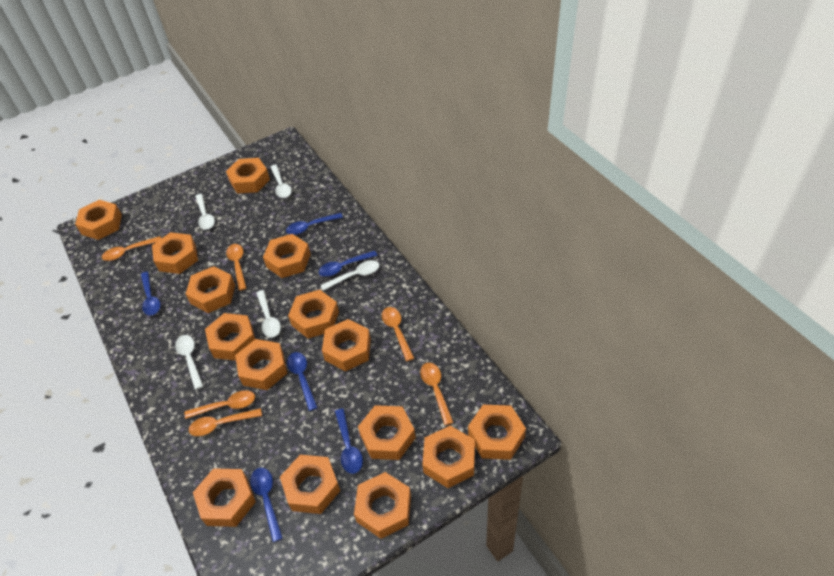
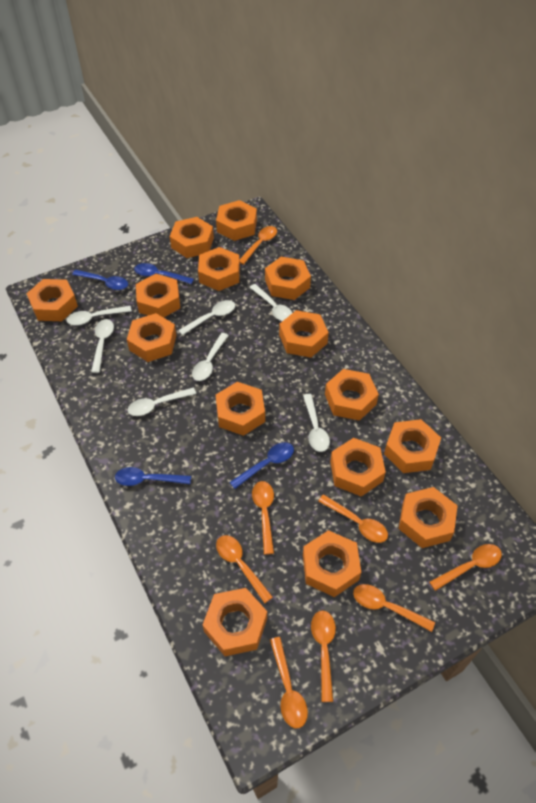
blue spoon: 6 -> 4
orange spoon: 6 -> 8
white spoon: 5 -> 7

